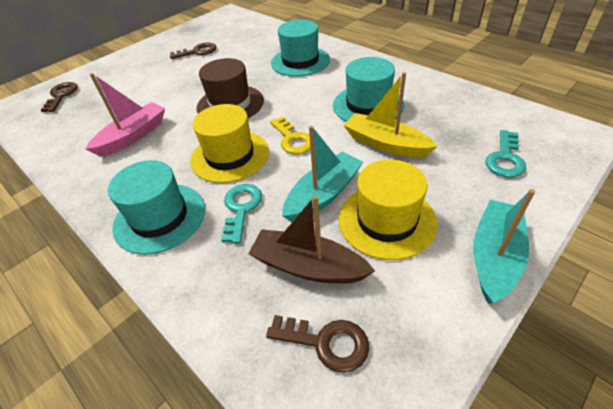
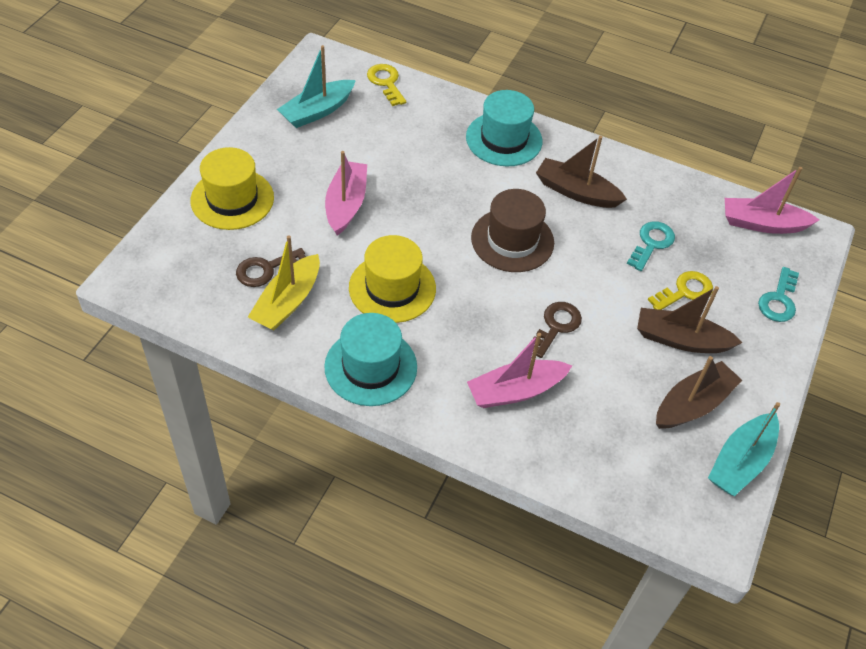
brown boat: 1 -> 3
brown key: 3 -> 2
pink boat: 1 -> 3
turquoise hat: 3 -> 2
yellow key: 1 -> 2

